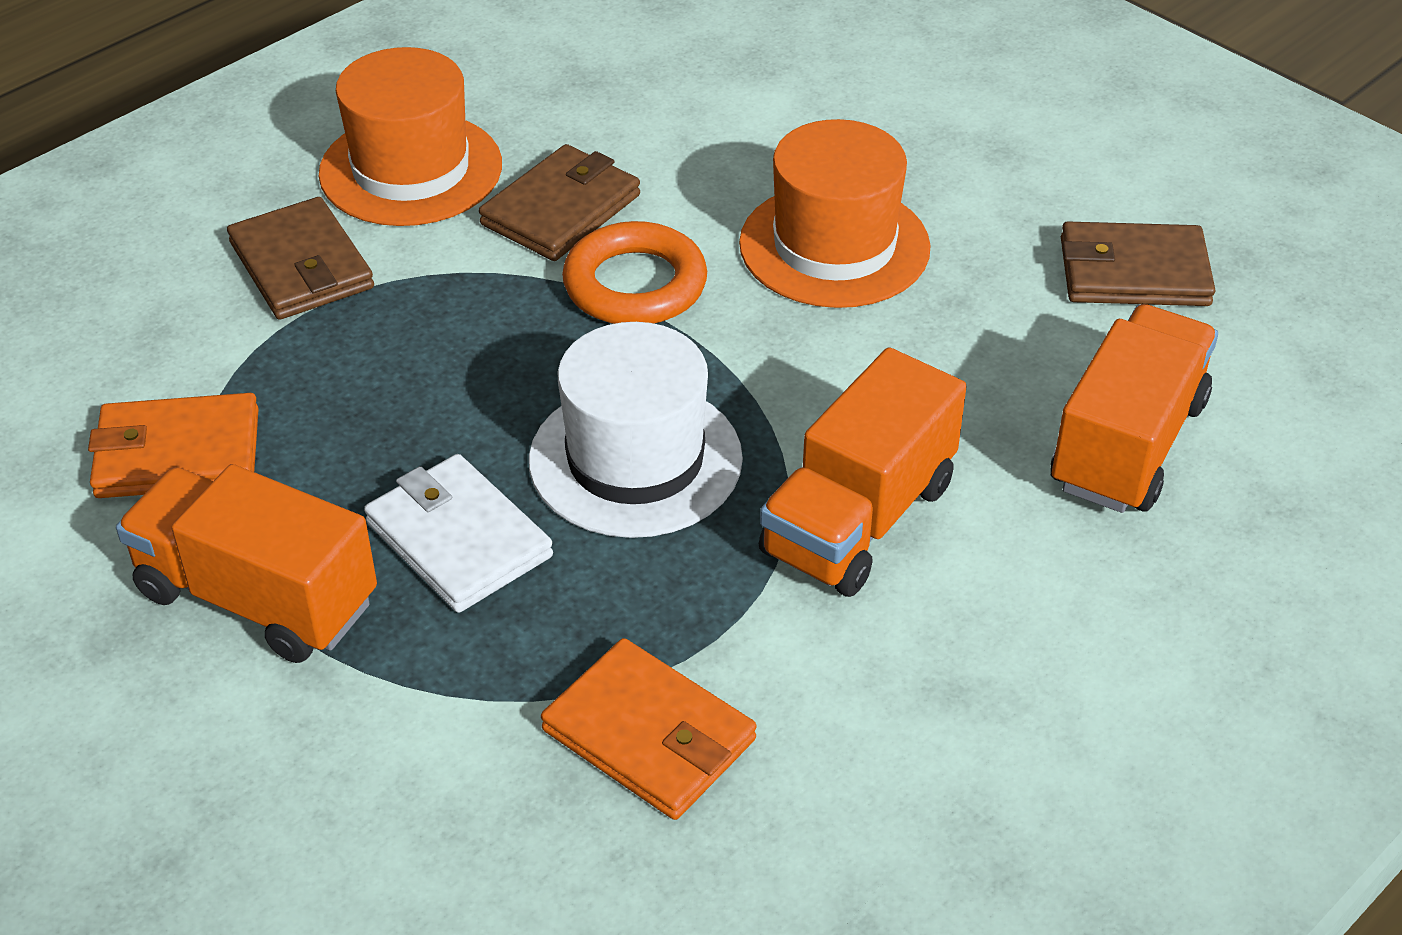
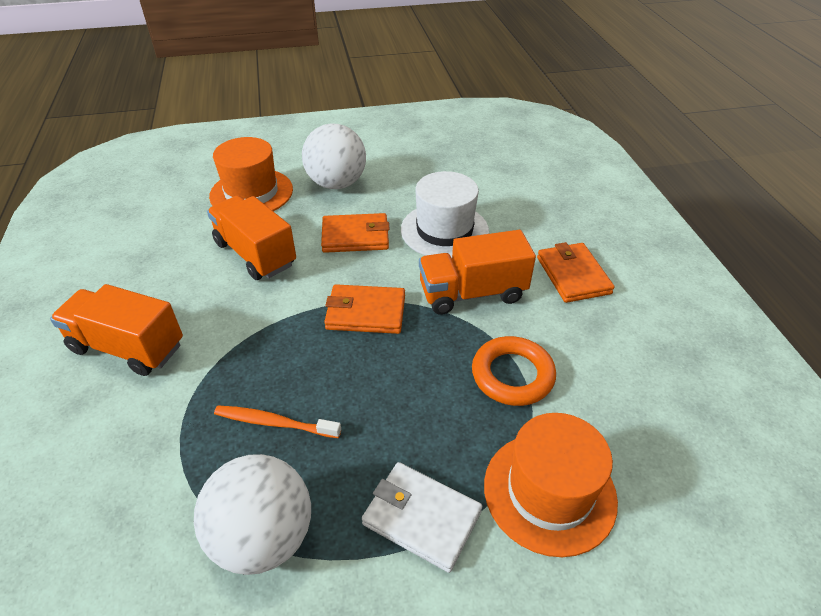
brown wallet: 3 -> 0
orange toothbrush: 0 -> 1
orange wallet: 2 -> 3
white ball: 0 -> 2

